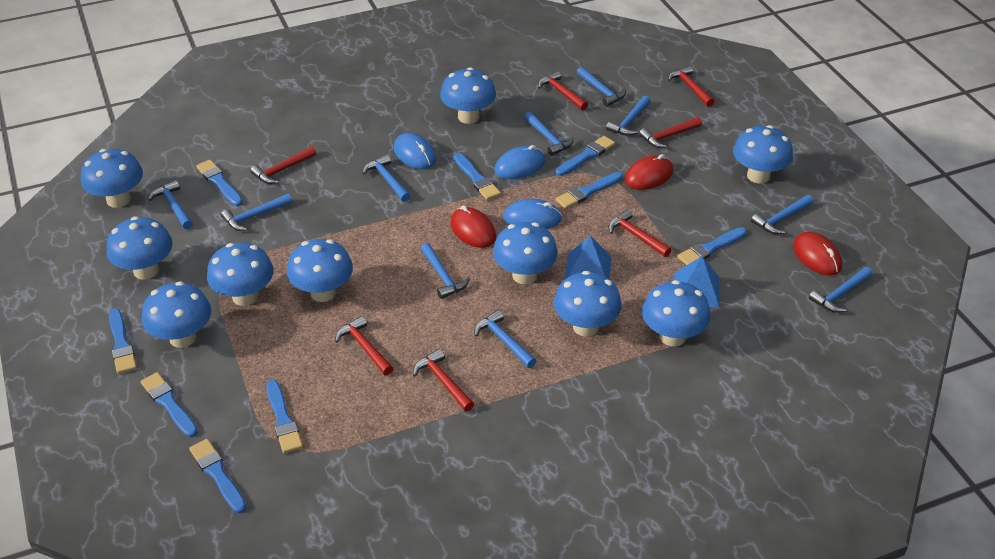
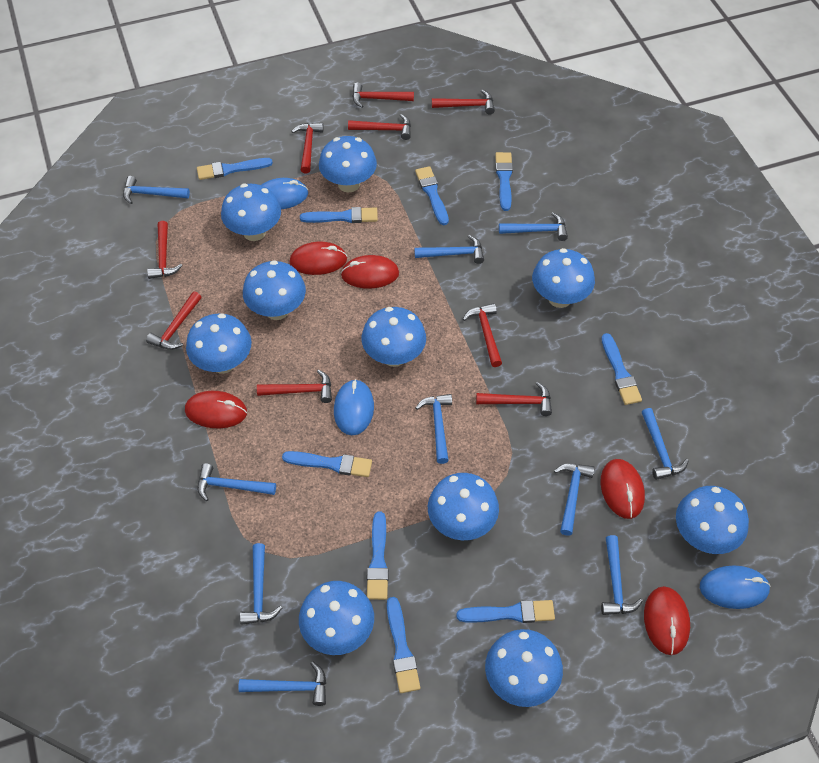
blue pyramid: 2 -> 0
red hammer: 7 -> 9
red mouse: 3 -> 5

